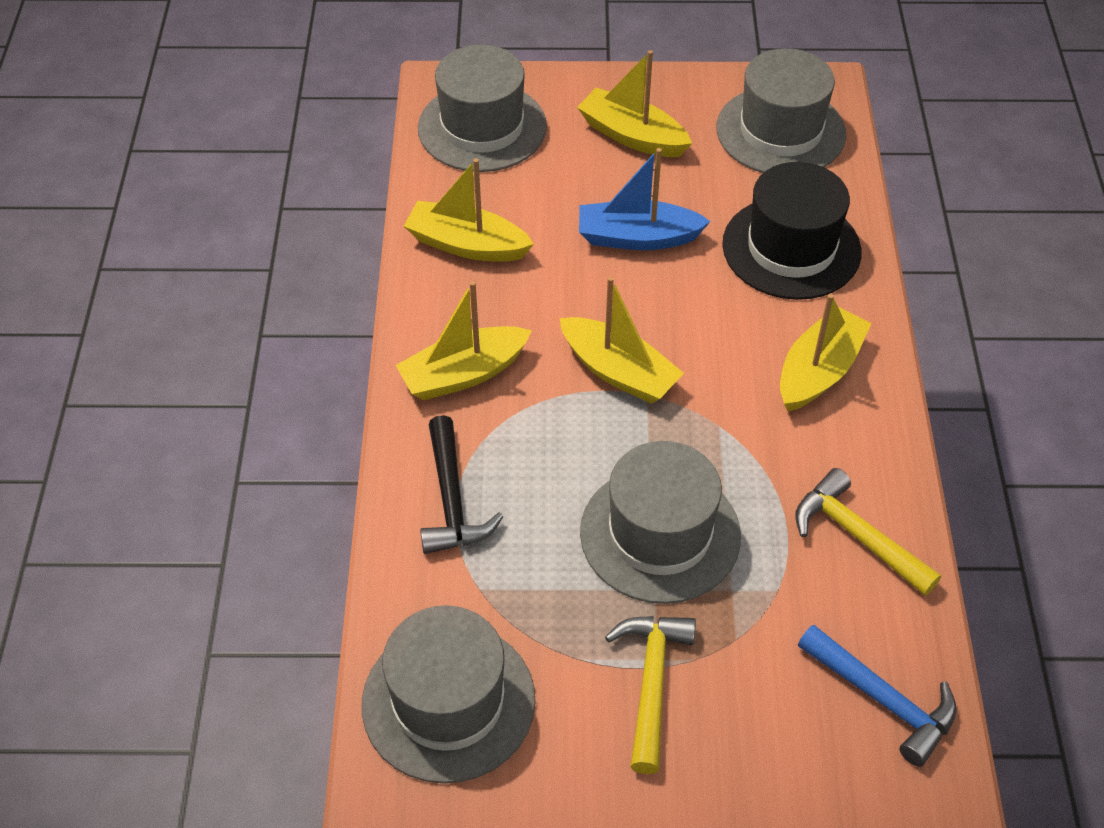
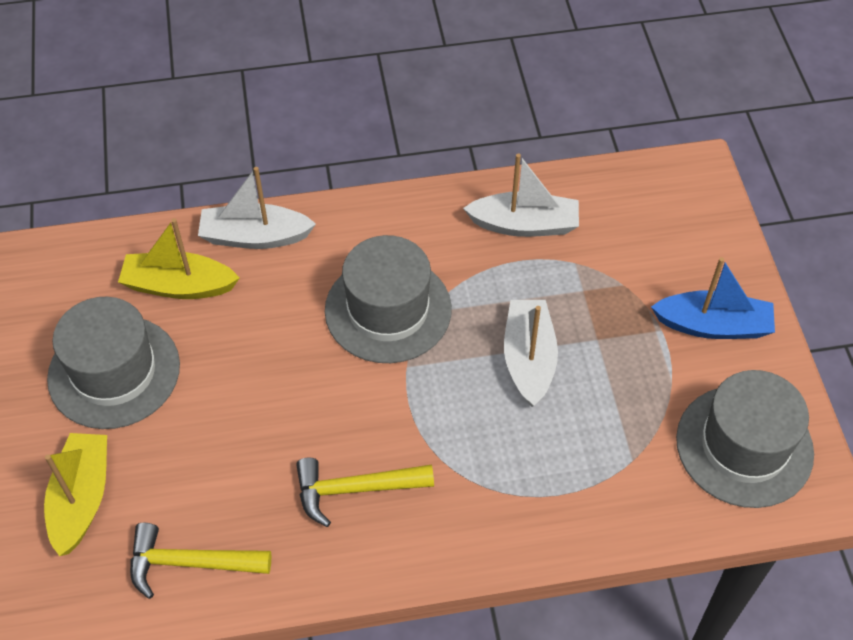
black hammer: 1 -> 0
black hat: 1 -> 0
blue hammer: 1 -> 0
grey hat: 4 -> 3
white boat: 0 -> 3
yellow boat: 5 -> 2

